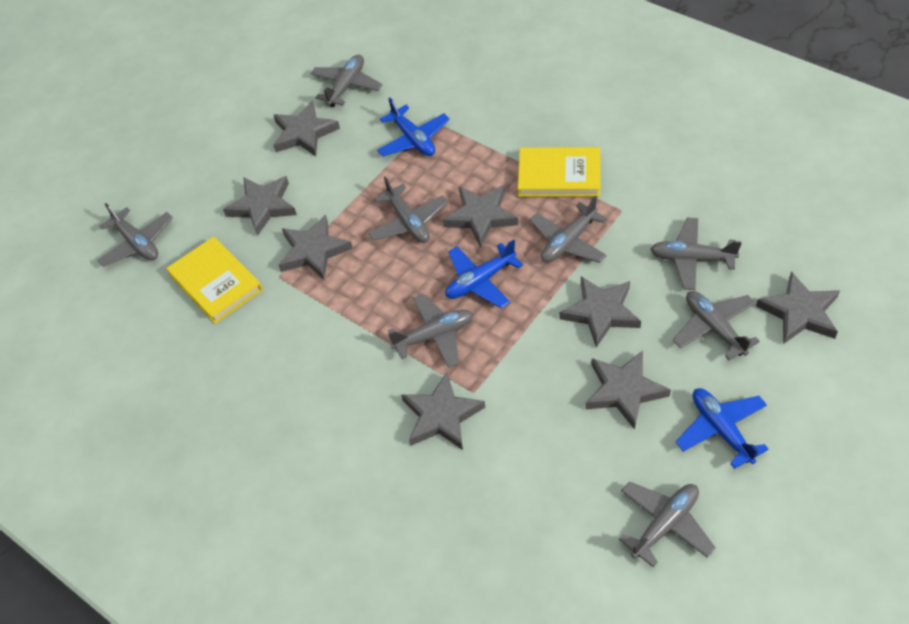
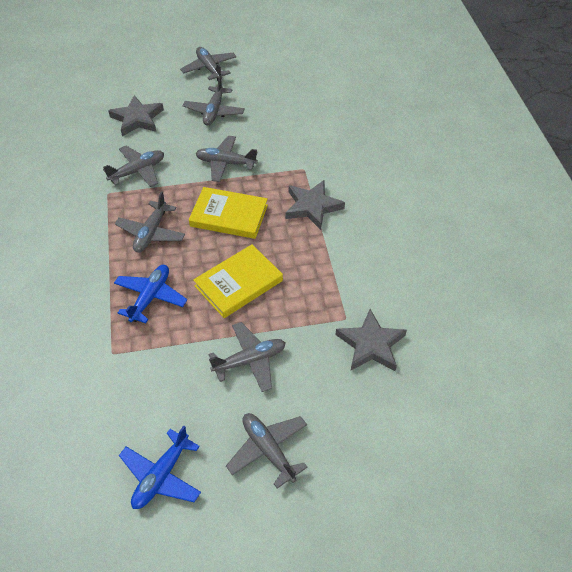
blue plane: 3 -> 2
grey plane: 8 -> 7
grey star: 8 -> 3

